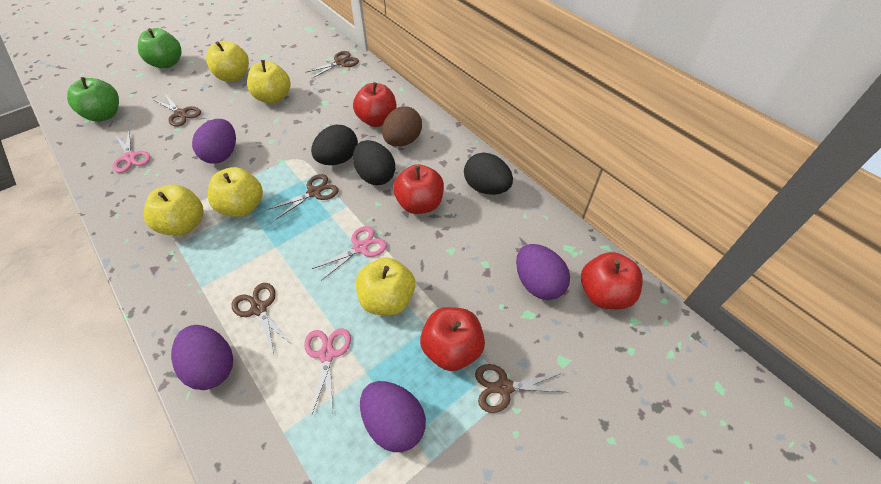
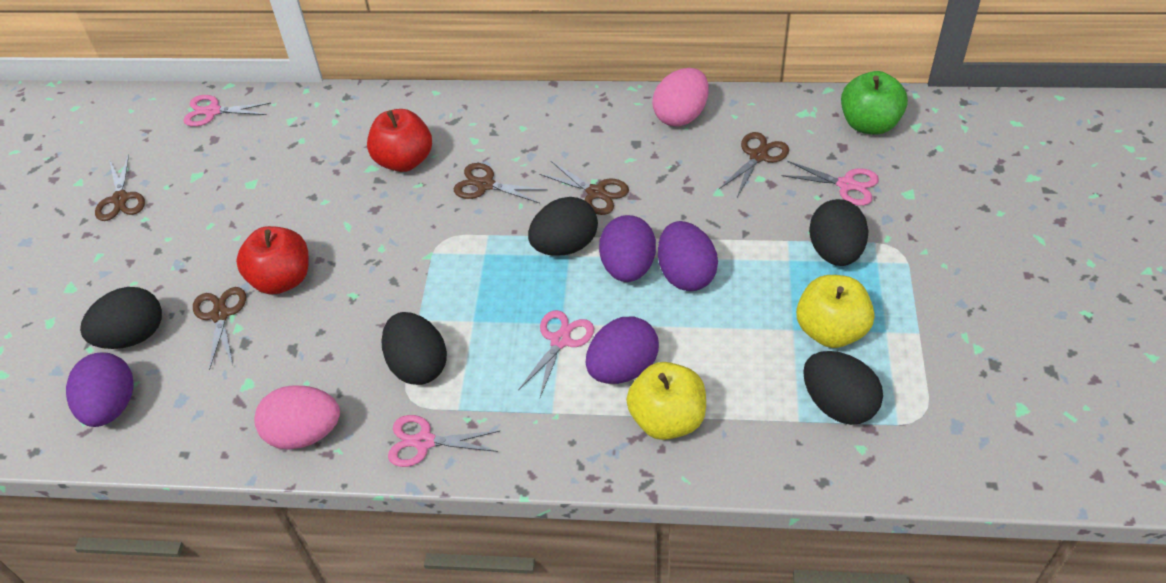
black egg: 3 -> 5
brown egg: 1 -> 0
green apple: 2 -> 1
pink egg: 0 -> 2
pink scissors: 3 -> 4
red apple: 4 -> 2
yellow apple: 5 -> 2

